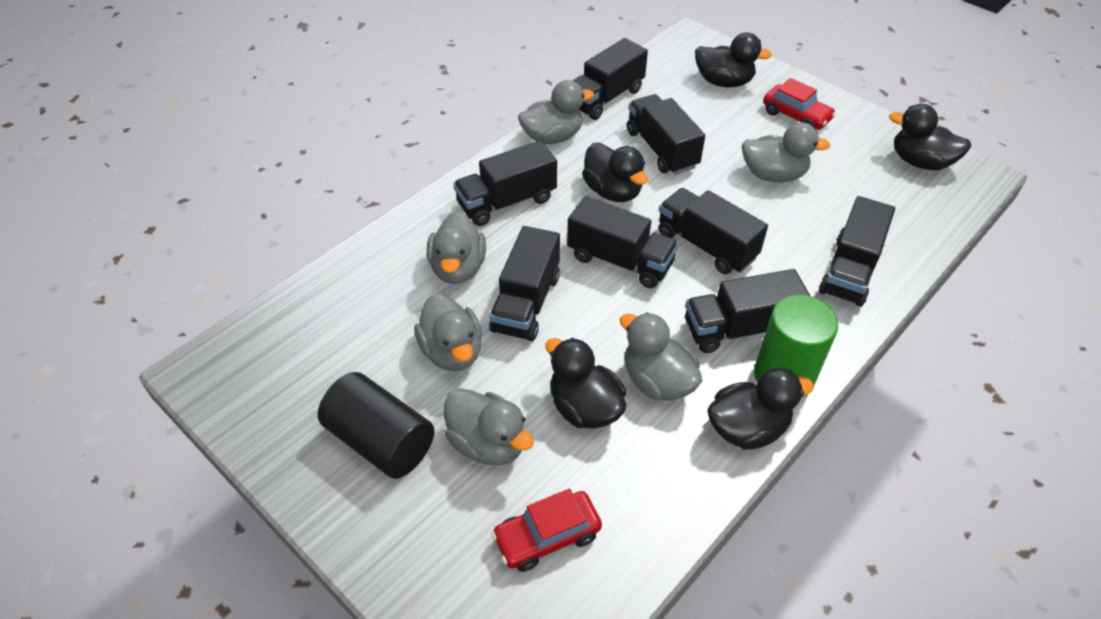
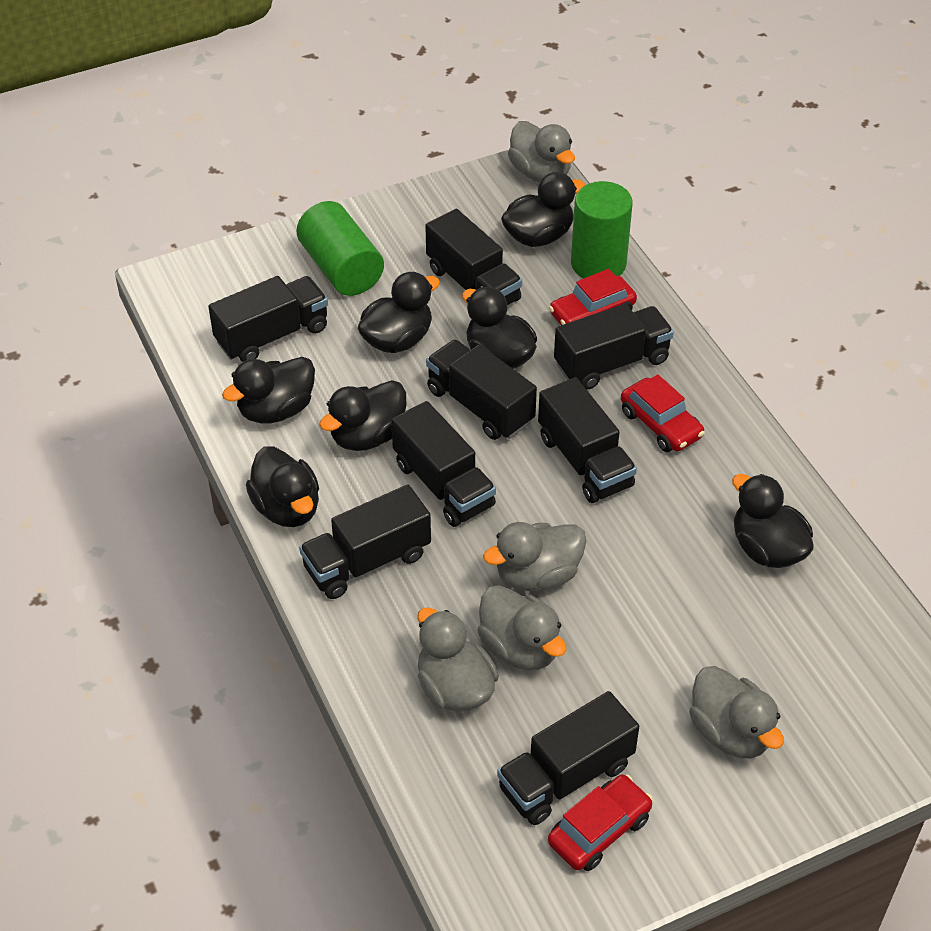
black cylinder: 1 -> 0
black duck: 5 -> 7
green cylinder: 1 -> 2
grey duck: 6 -> 5
red car: 2 -> 3

